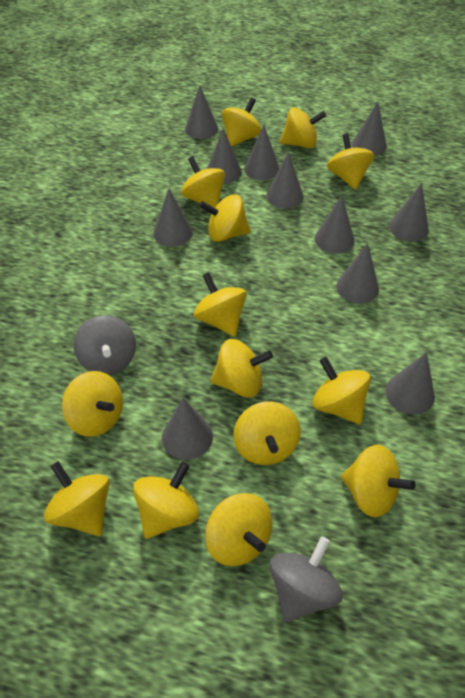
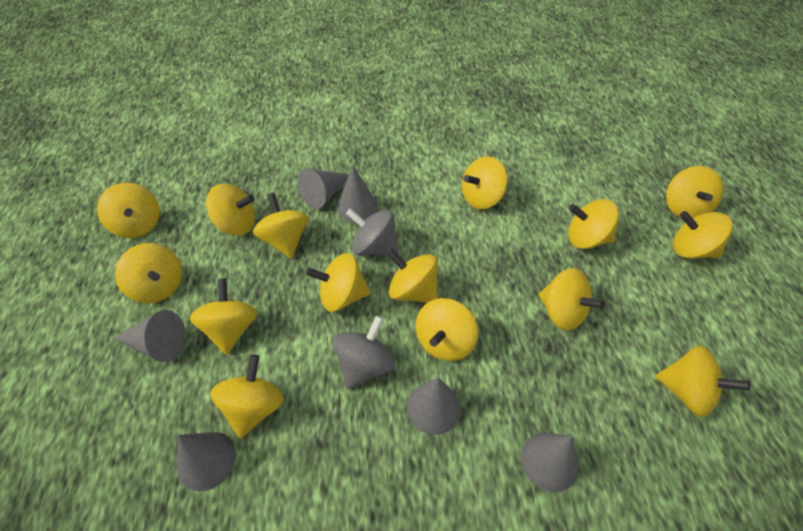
grey cone: 11 -> 6
yellow spinning top: 14 -> 15

